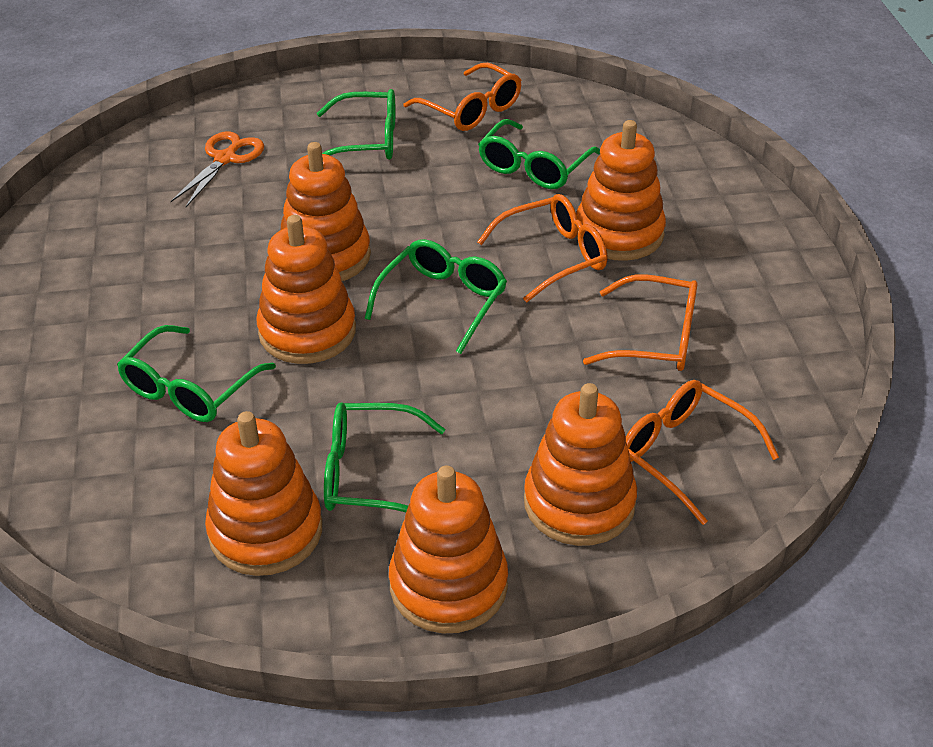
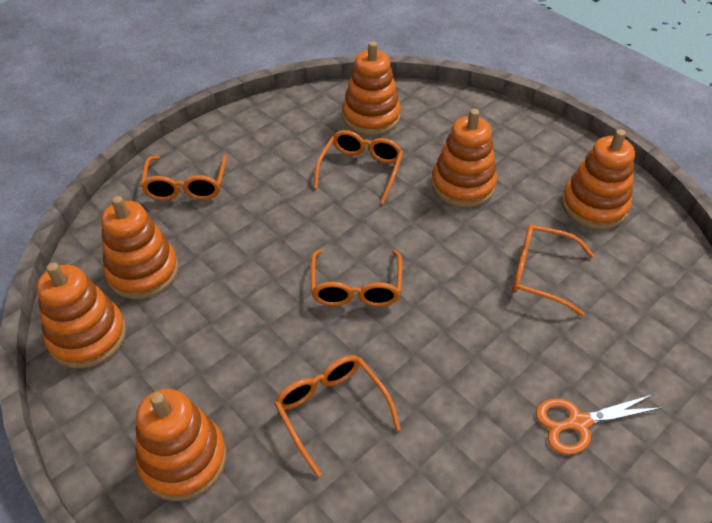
green glasses: 5 -> 0
orange glasses: 4 -> 5

